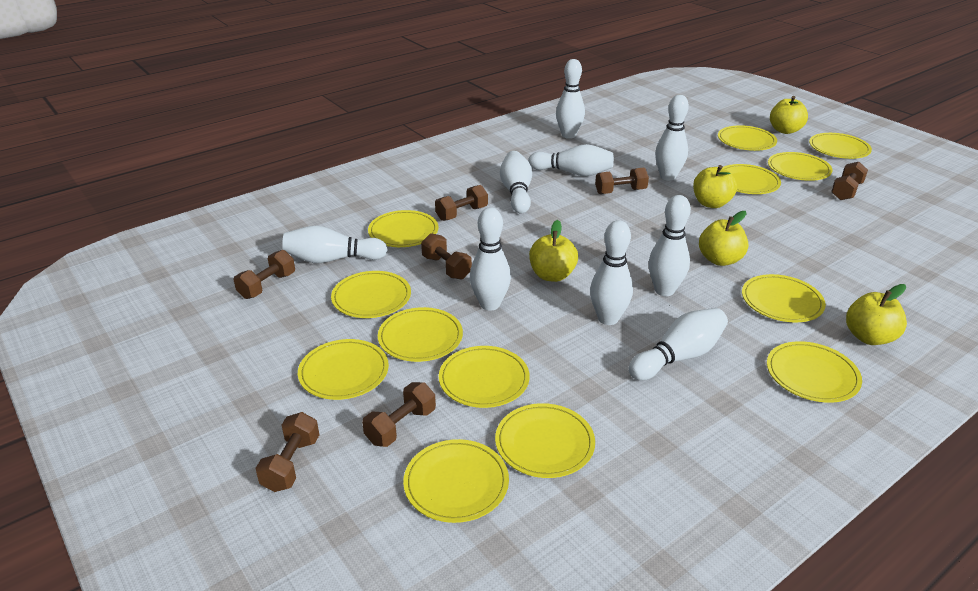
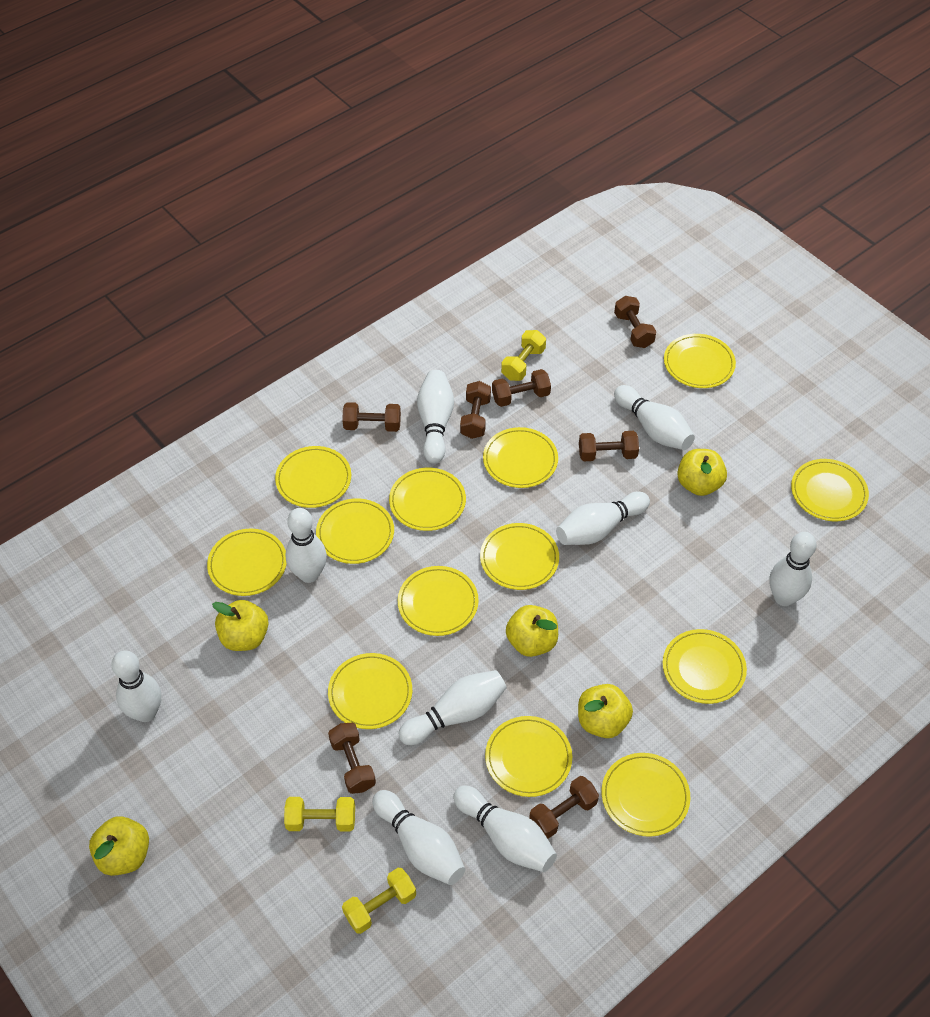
yellow dumbbell: 0 -> 3

